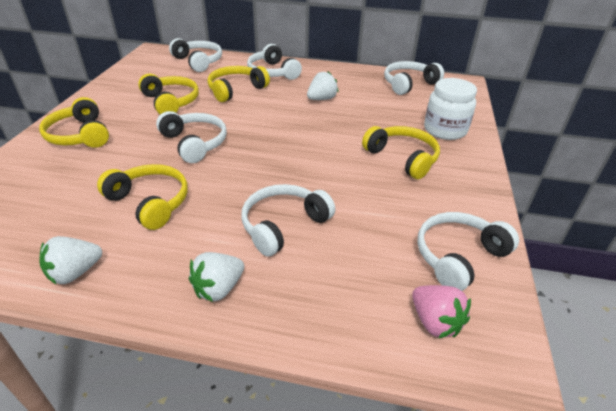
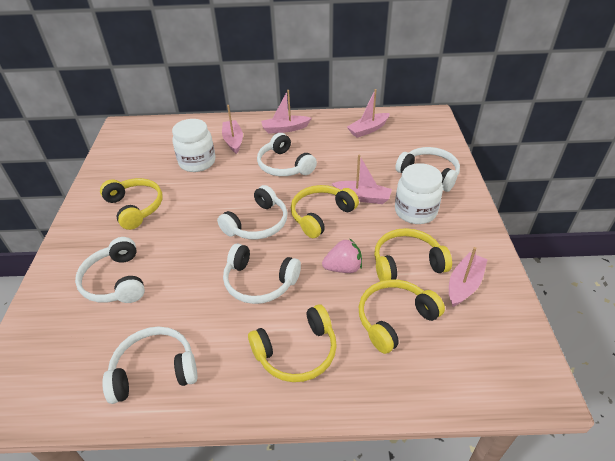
pink boat: 0 -> 5
white jar: 1 -> 2
white strawberry: 3 -> 0

